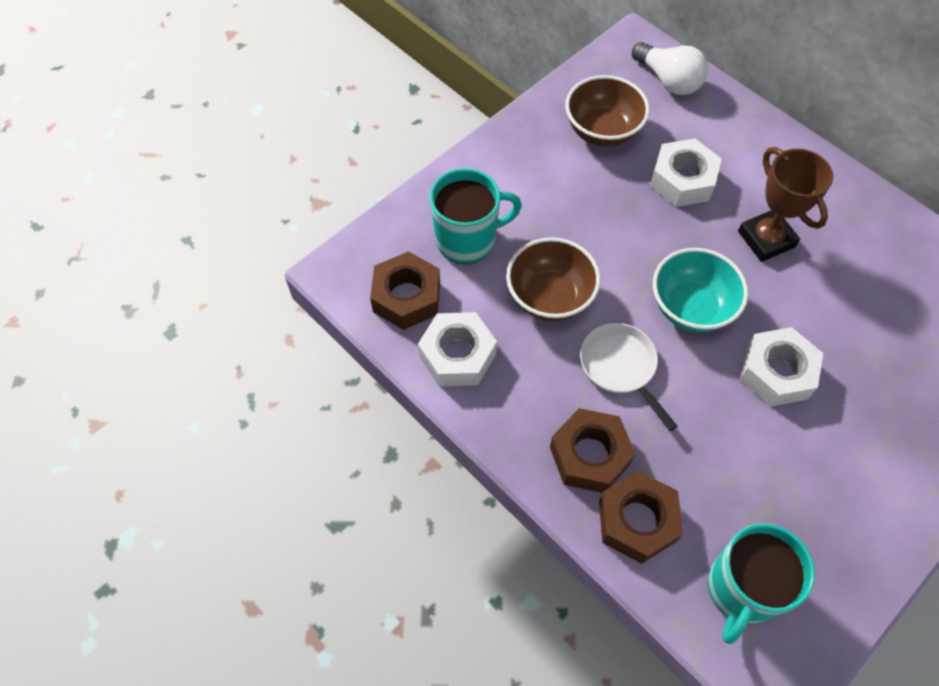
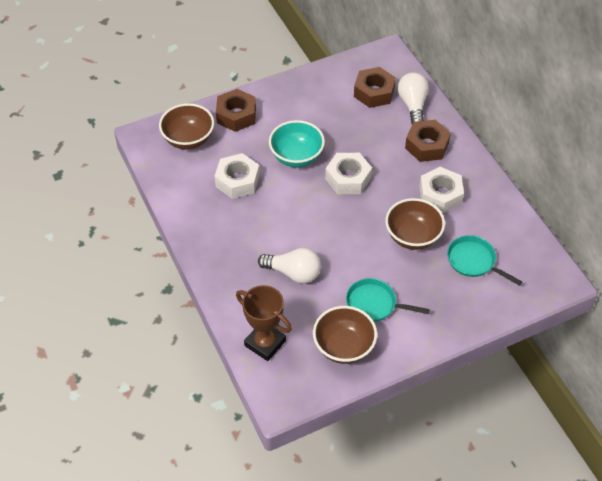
brown bowl: 2 -> 3
turquoise mug: 2 -> 0
turquoise pan: 0 -> 2
white light bulb: 1 -> 2
white pan: 1 -> 0

